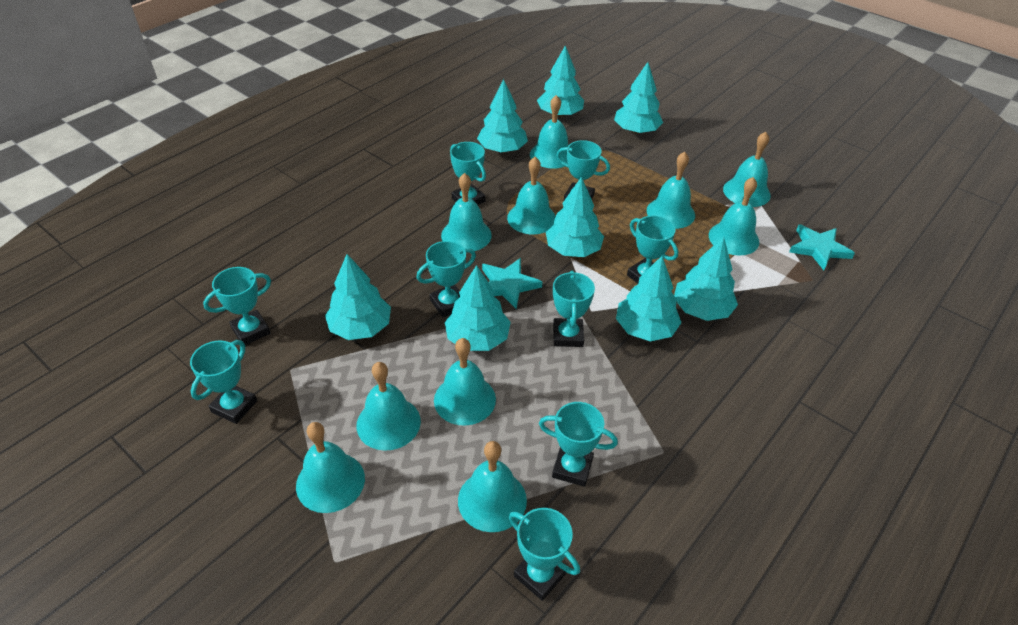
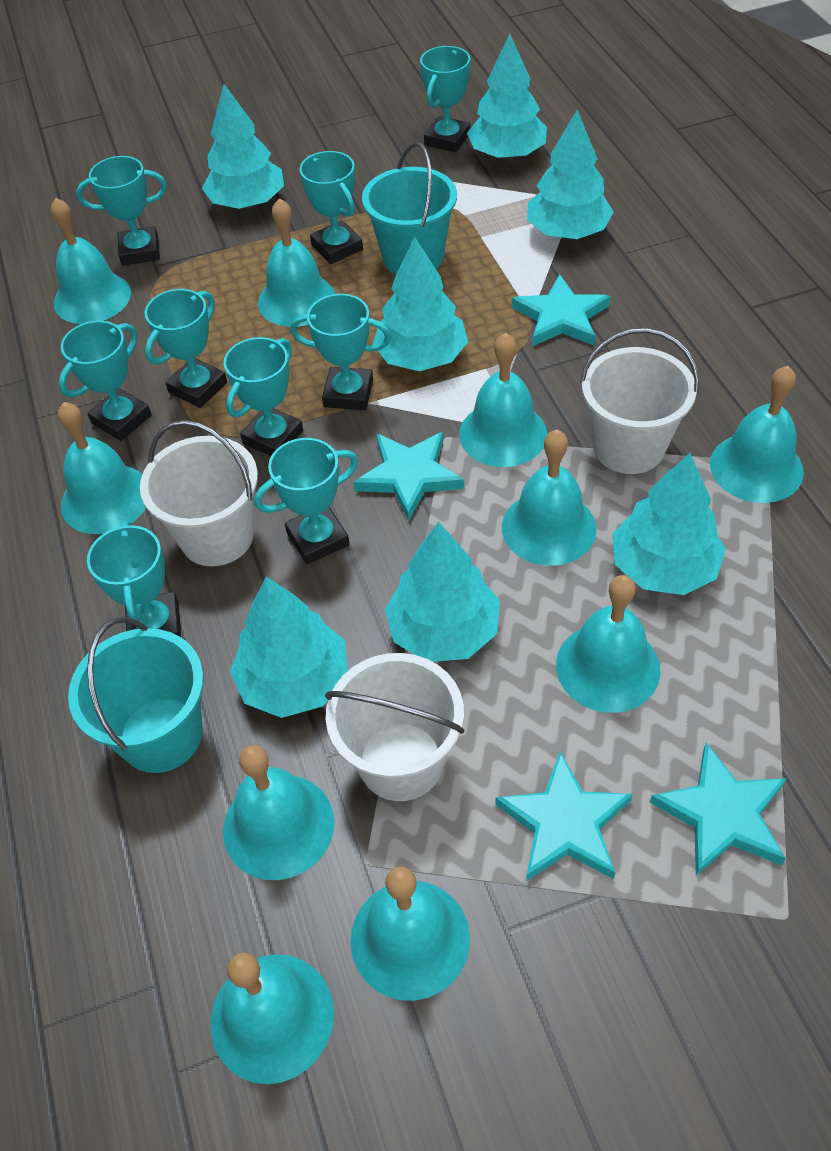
turquoise bucket: 0 -> 2
turquoise star: 2 -> 4
turquoise tree: 8 -> 7
white bucket: 0 -> 3

